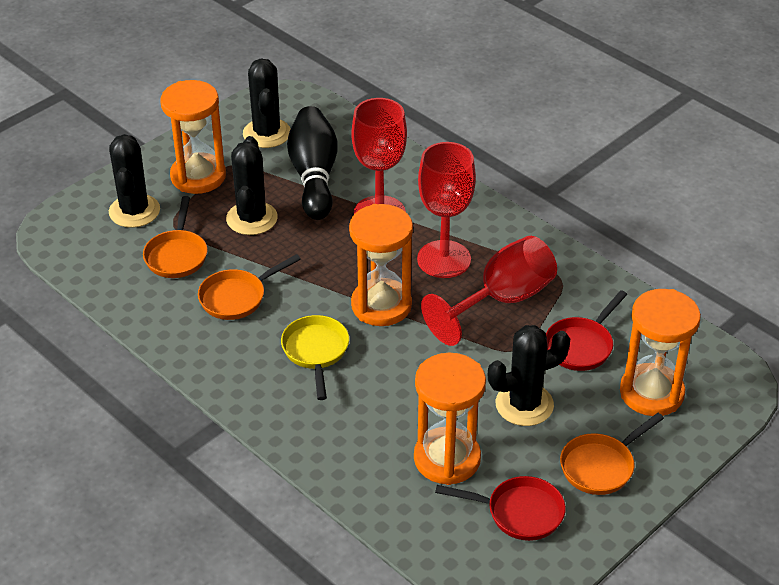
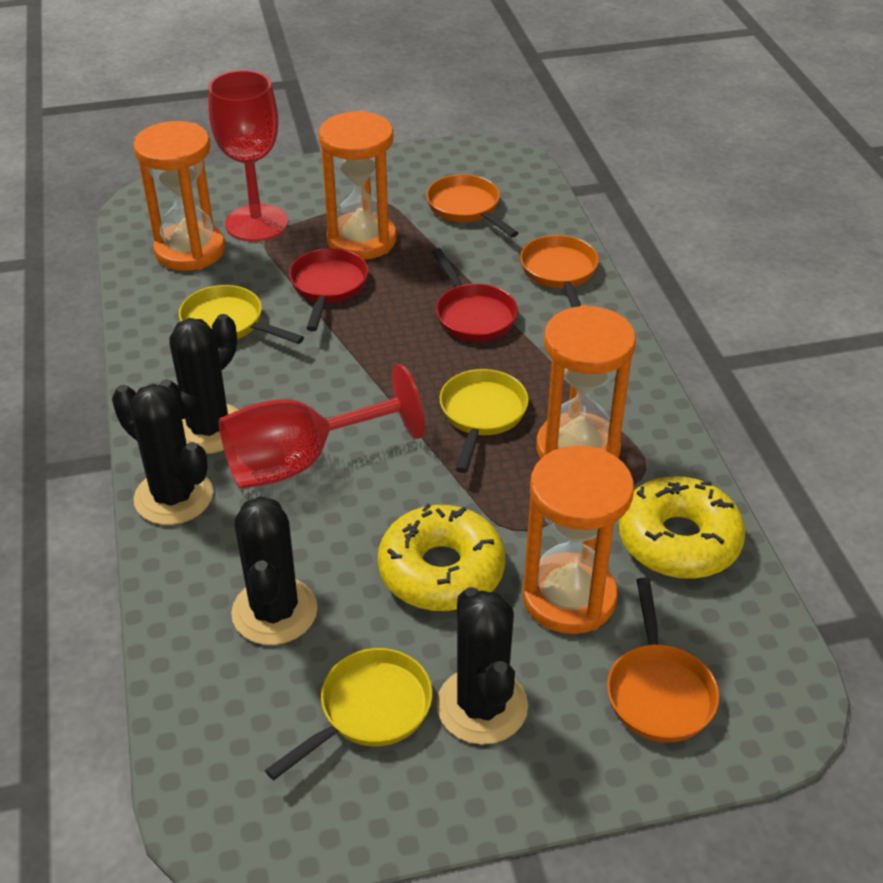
black bowling pin: 1 -> 0
red goblet: 3 -> 2
yellow donut: 0 -> 2
yellow pan: 1 -> 3

